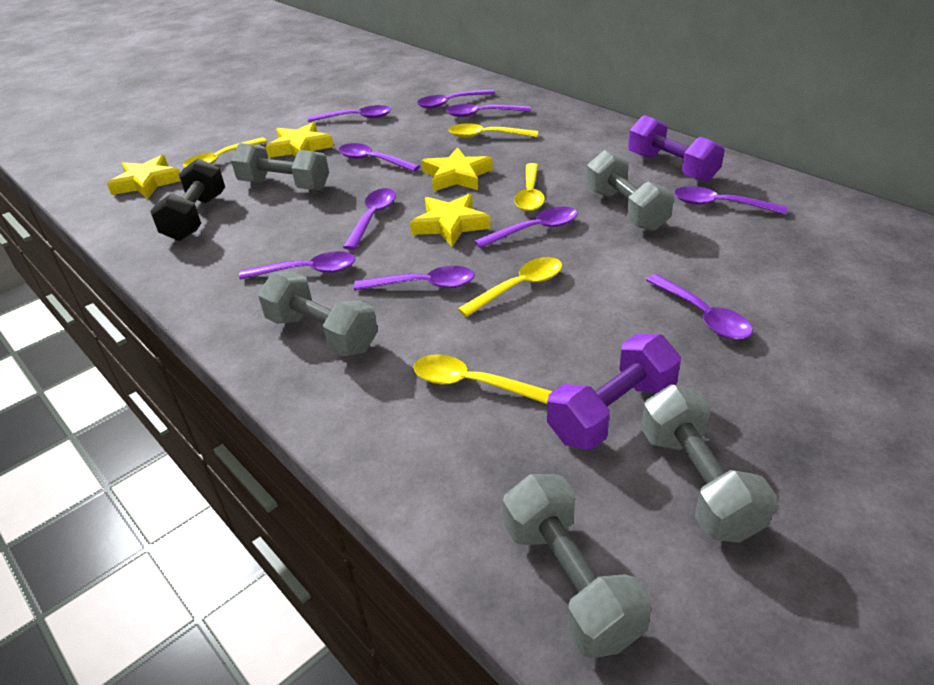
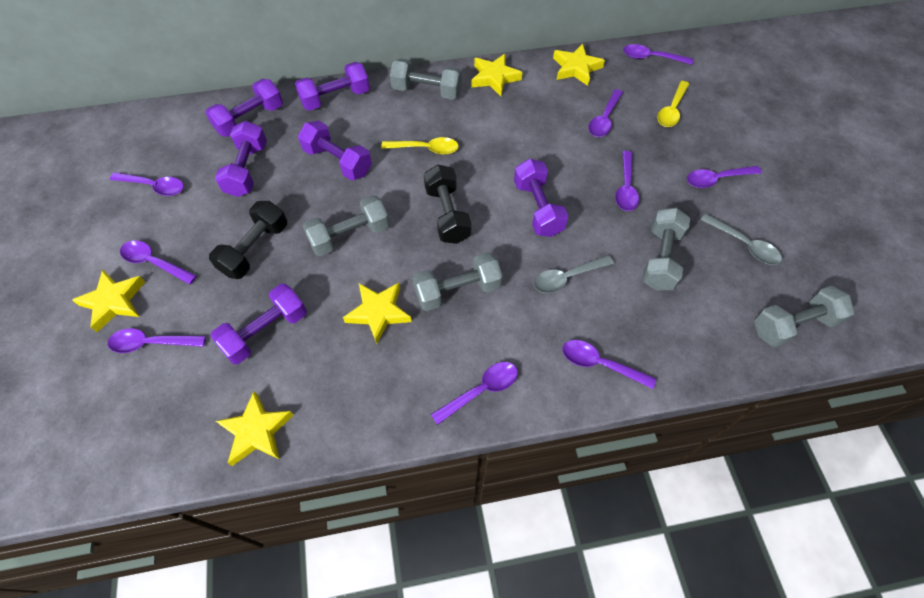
black dumbbell: 1 -> 2
grey spoon: 0 -> 2
purple dumbbell: 2 -> 6
purple spoon: 10 -> 9
yellow spoon: 5 -> 2
yellow star: 4 -> 5

